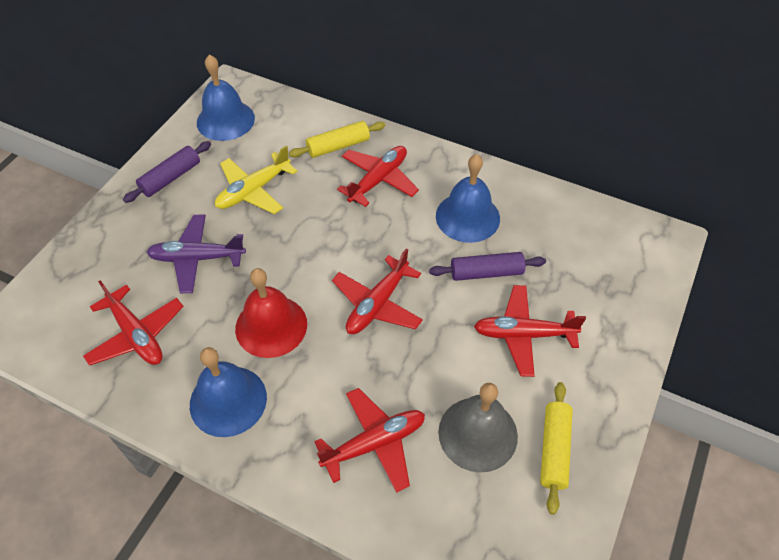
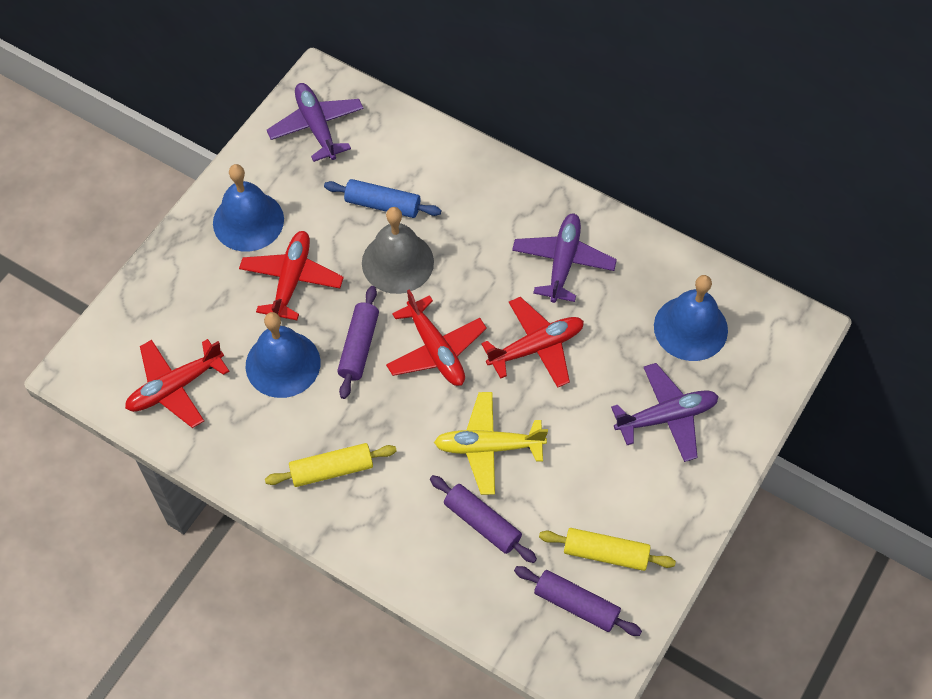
blue rolling pin: 0 -> 1
purple plane: 1 -> 3
purple rolling pin: 2 -> 3
red bell: 1 -> 0
red plane: 5 -> 4

